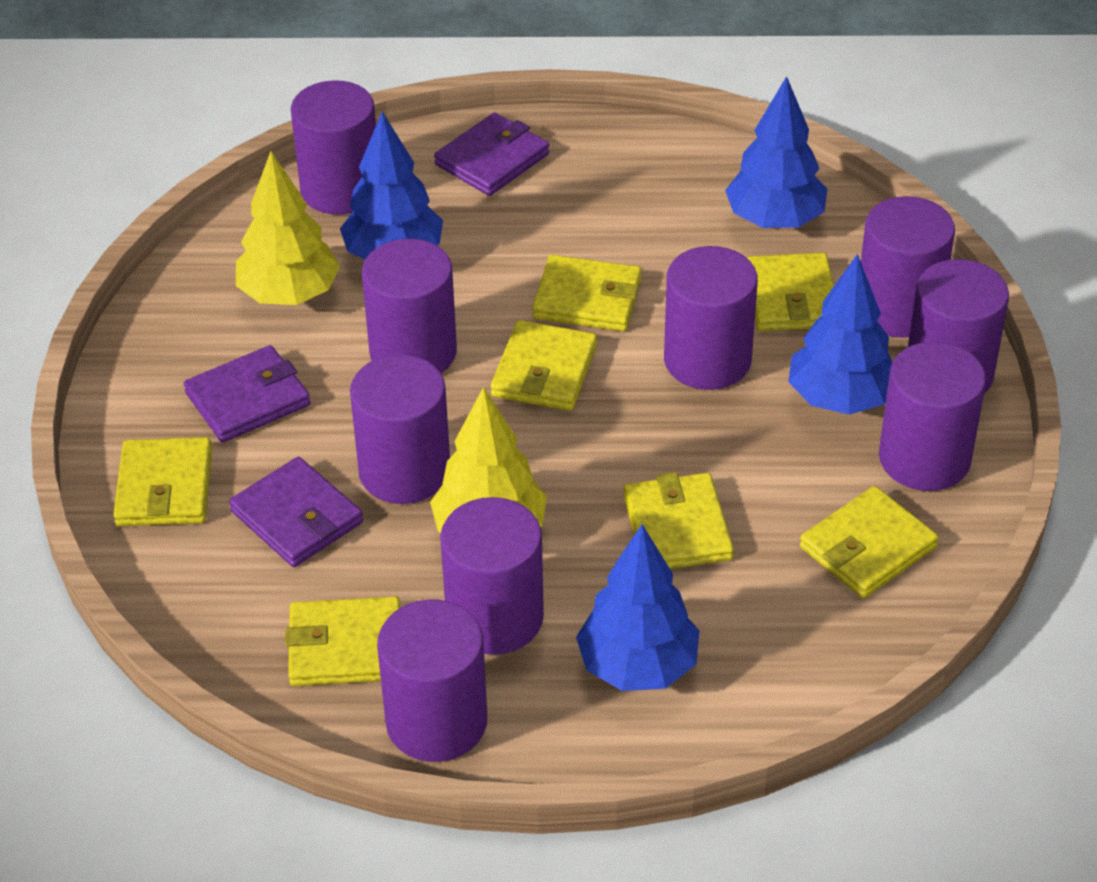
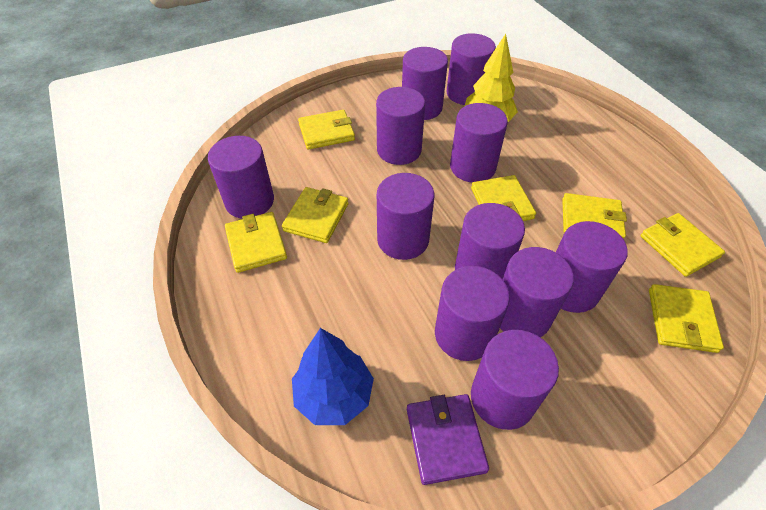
blue tree: 4 -> 1
purple cylinder: 9 -> 11
purple wallet: 3 -> 1
yellow tree: 2 -> 1

